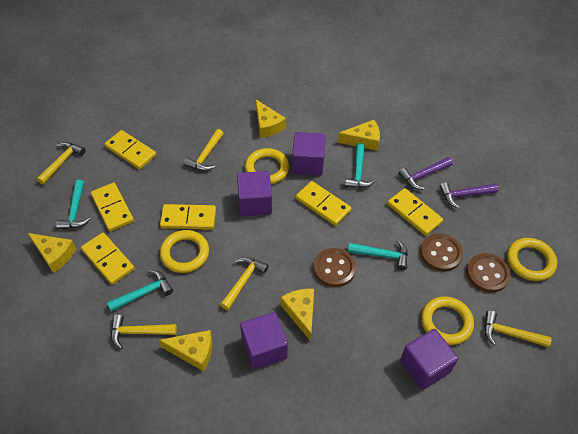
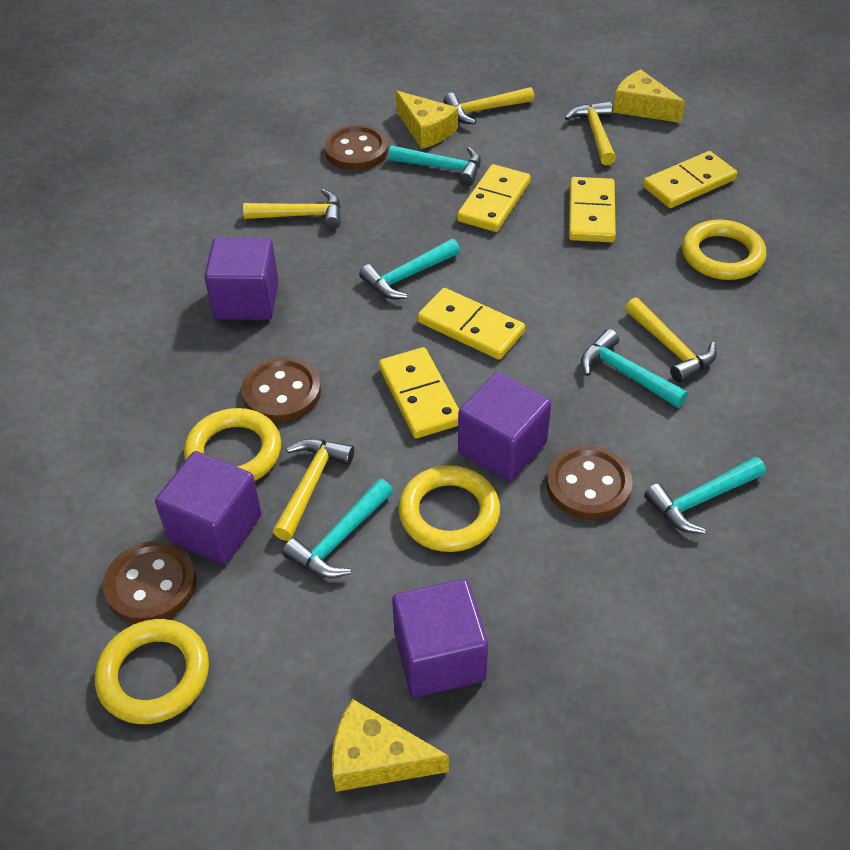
brown button: 3 -> 4
purple hammer: 2 -> 0
turquoise hammer: 4 -> 5
yellow cheese: 5 -> 3
yellow domino: 6 -> 5

